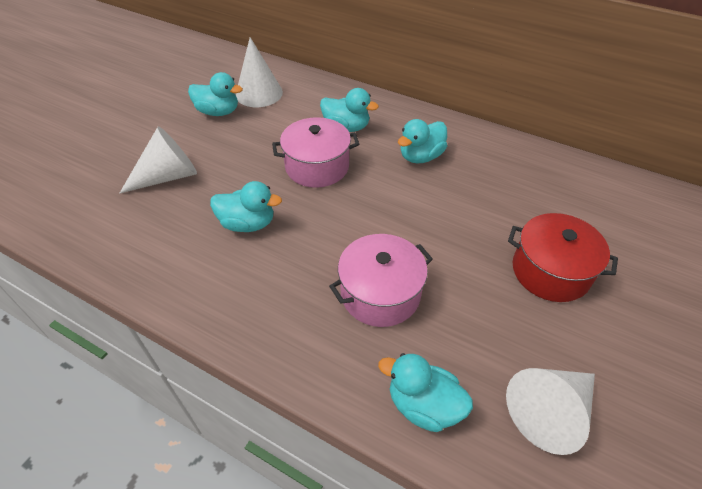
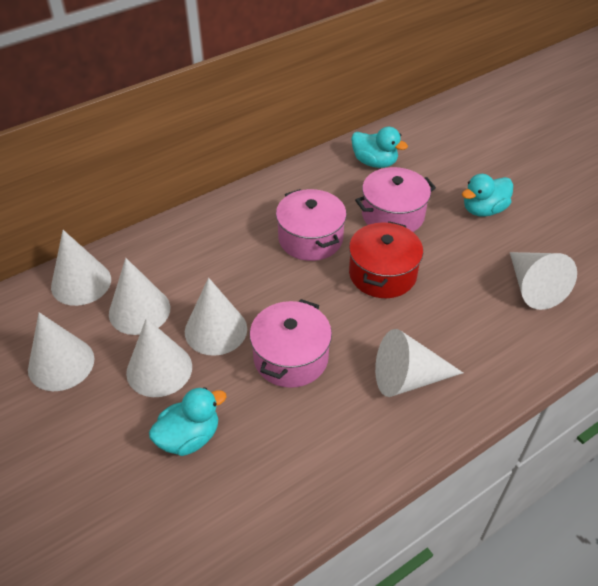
pink pot: 2 -> 3
turquoise duck: 5 -> 3
white cone: 3 -> 7

